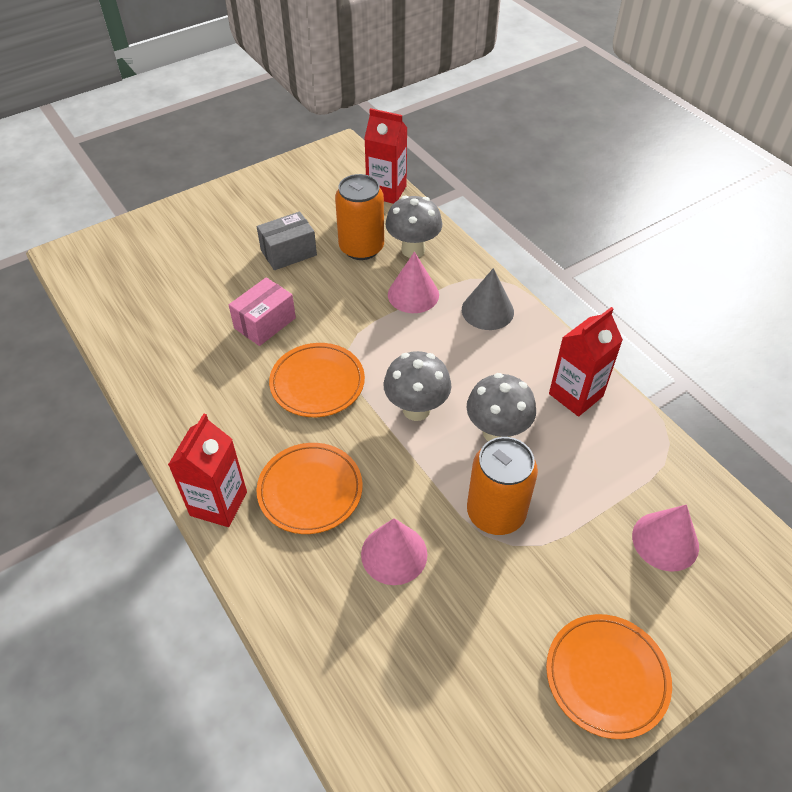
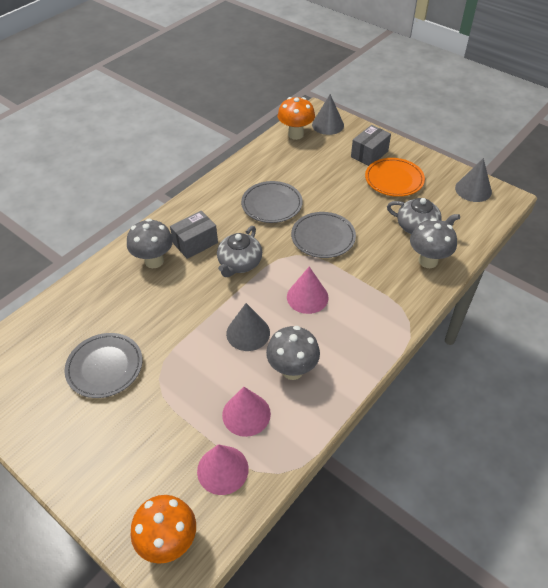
grey box: 1 -> 2
grey cone: 1 -> 3
grey plate: 0 -> 3
grey teapot: 0 -> 2
orange can: 2 -> 0
orange mushroom: 0 -> 2
orange plate: 3 -> 1
pink box: 1 -> 0
red carton: 3 -> 0

